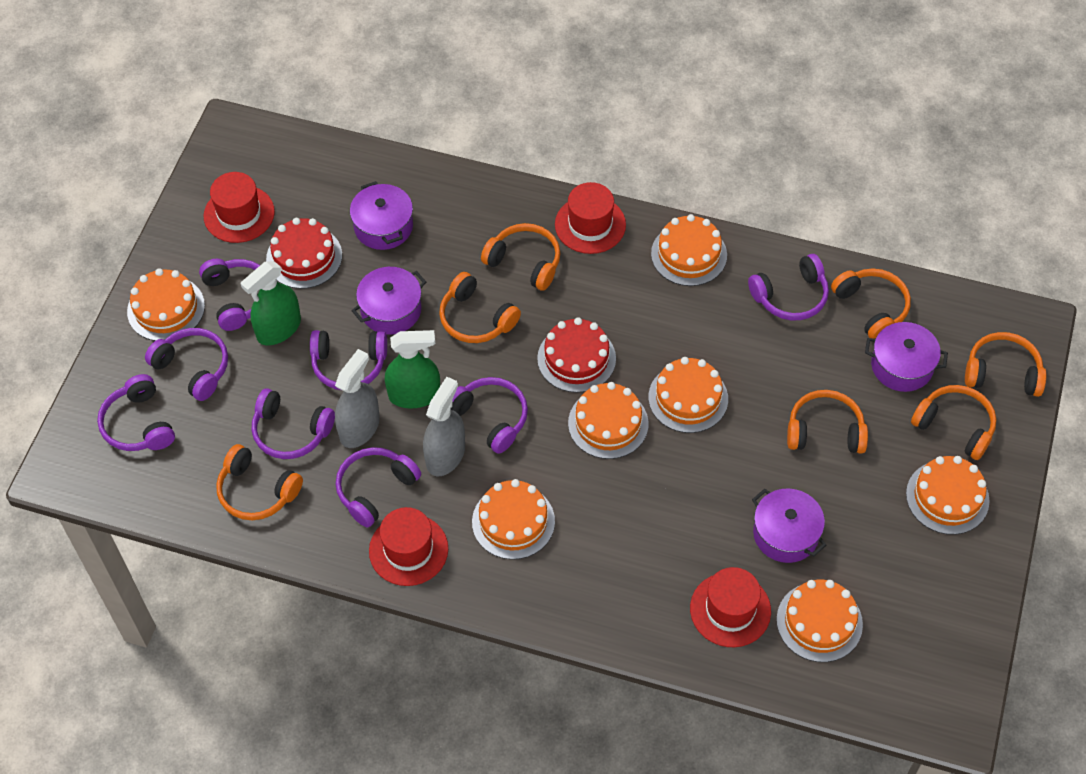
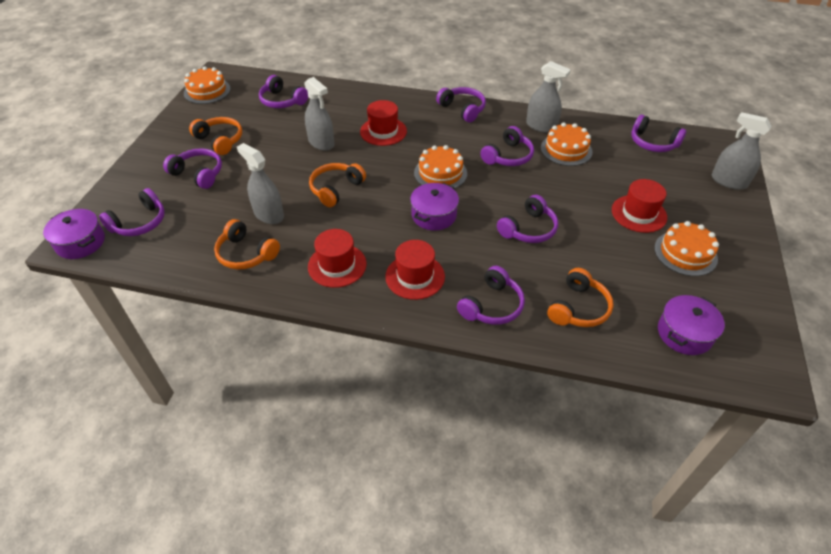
green spray bottle: 2 -> 0
grey spray bottle: 2 -> 4
orange cake: 7 -> 4
orange headphones: 7 -> 4
purple pot: 4 -> 3
red cake: 2 -> 0

